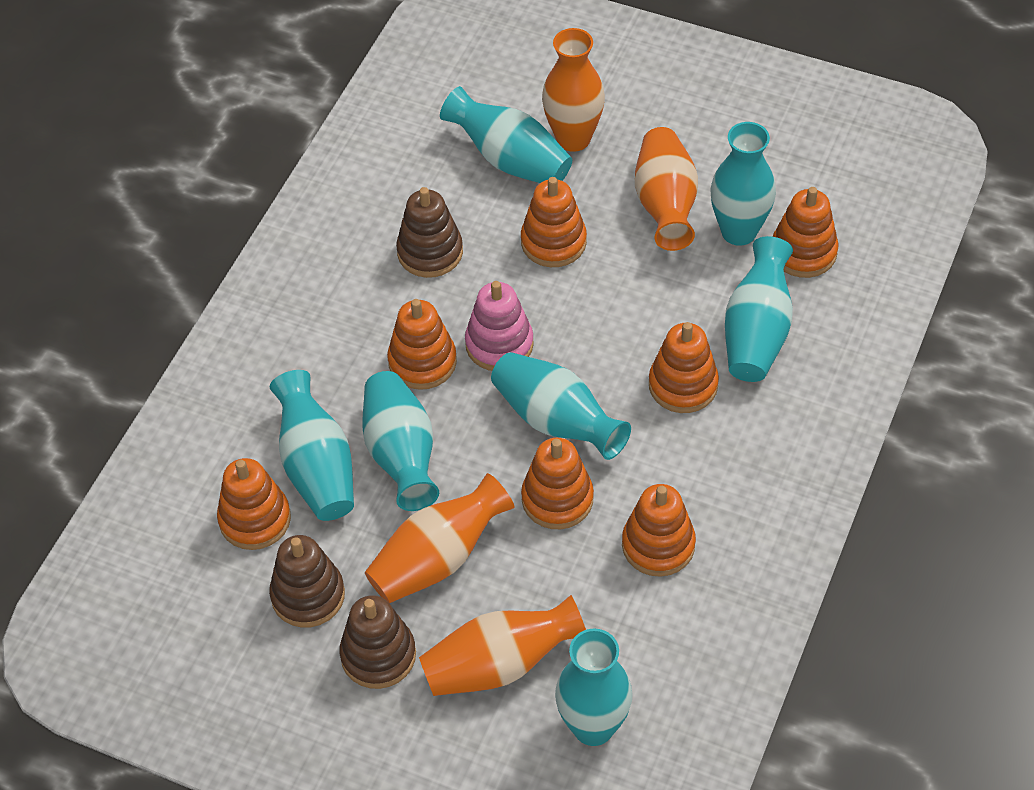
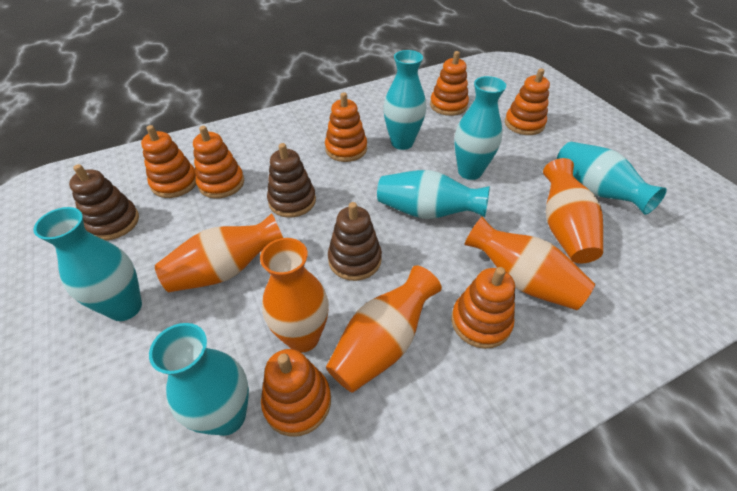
orange vase: 4 -> 5
pink stacking toy: 1 -> 0
turquoise vase: 7 -> 6

